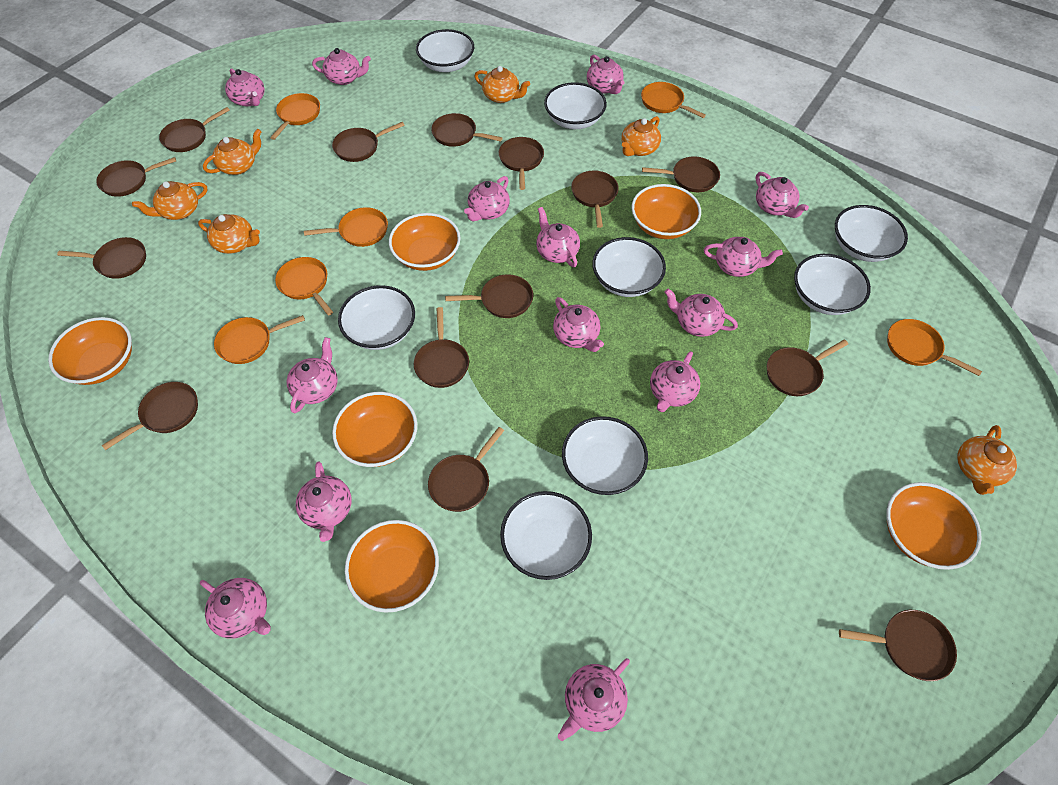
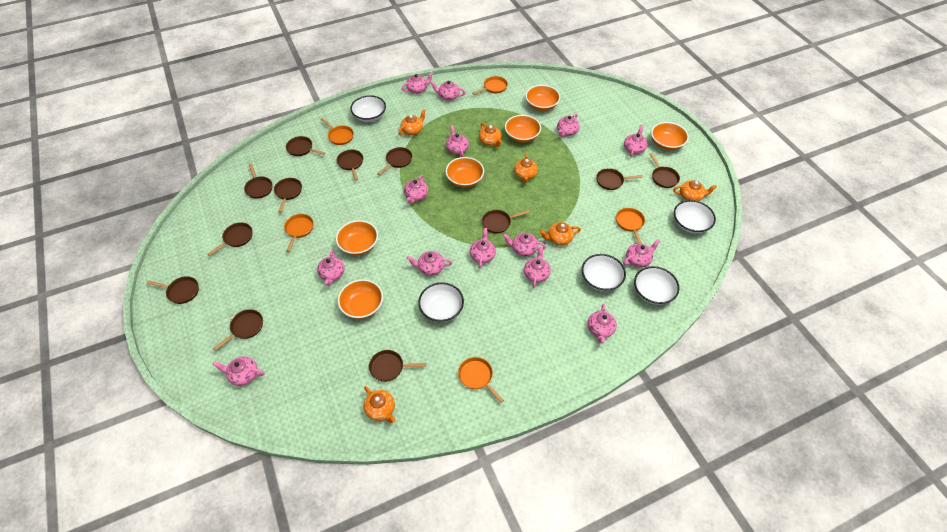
brown pan: 14 -> 12
orange pan: 6 -> 5
white bowl: 8 -> 5

